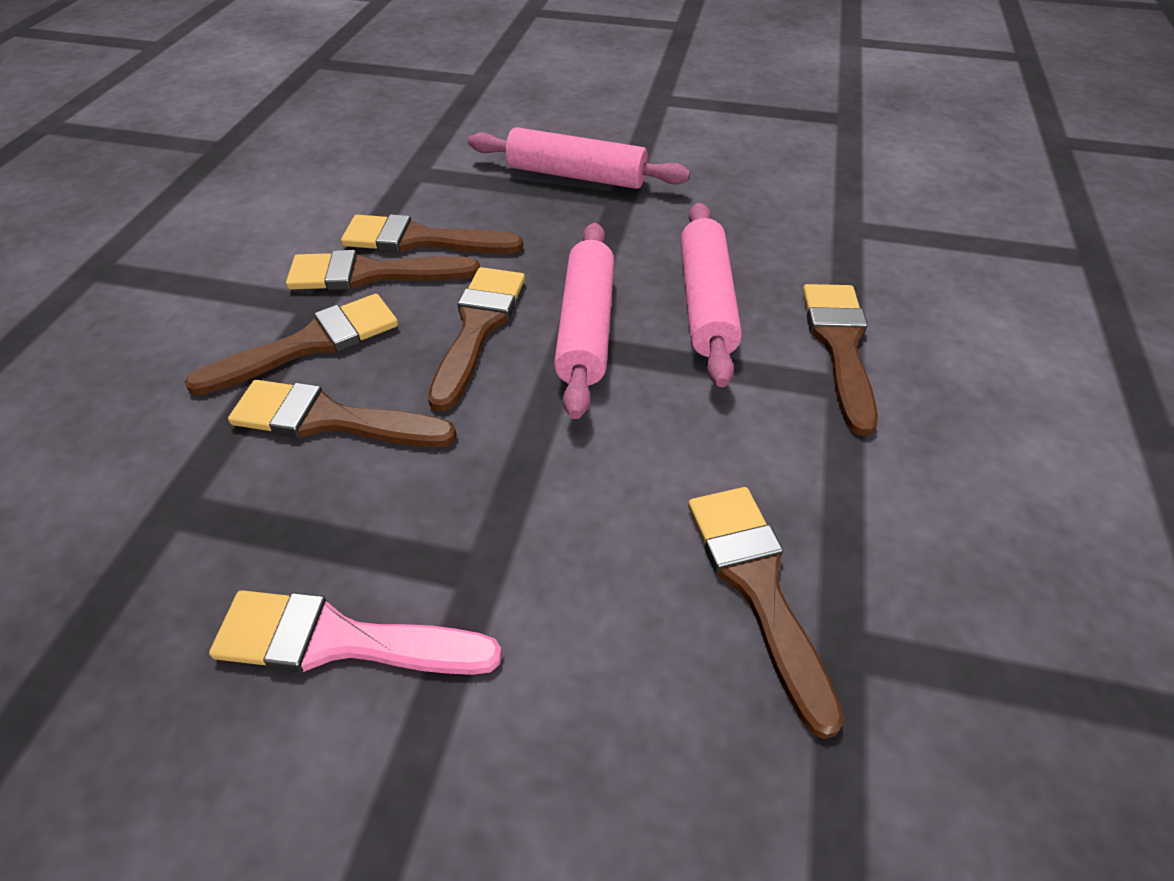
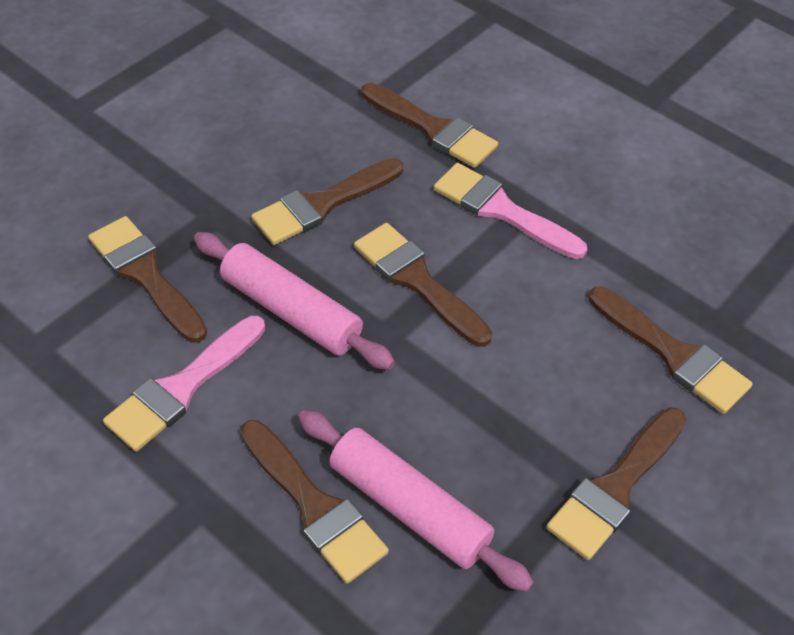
pink brush: 1 -> 2
pink rolling pin: 3 -> 2

